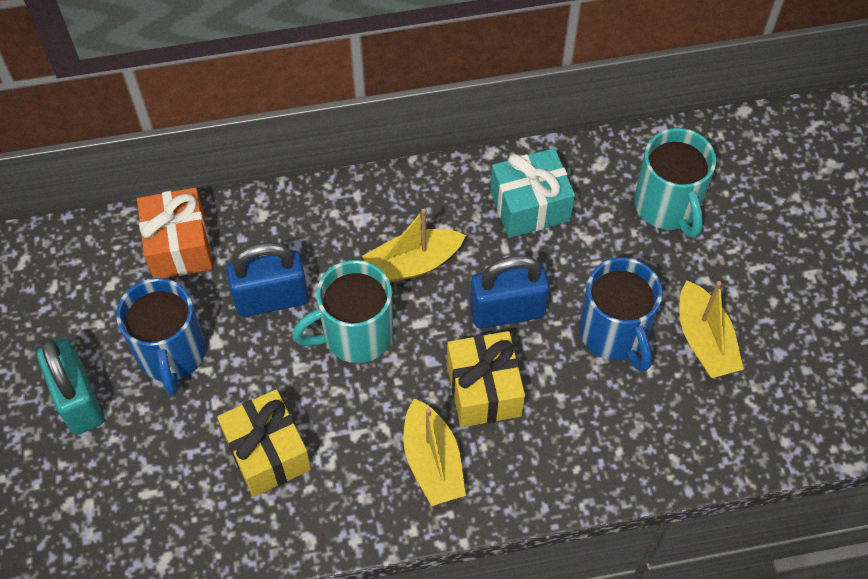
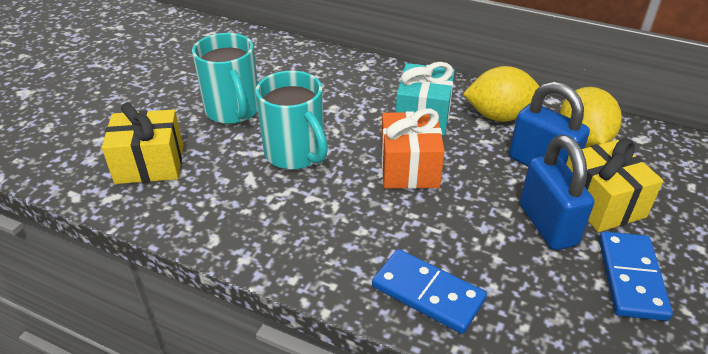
blue domino: 0 -> 2
blue mug: 2 -> 0
turquoise padlock: 1 -> 0
yellow boat: 3 -> 0
yellow lemon: 0 -> 2

